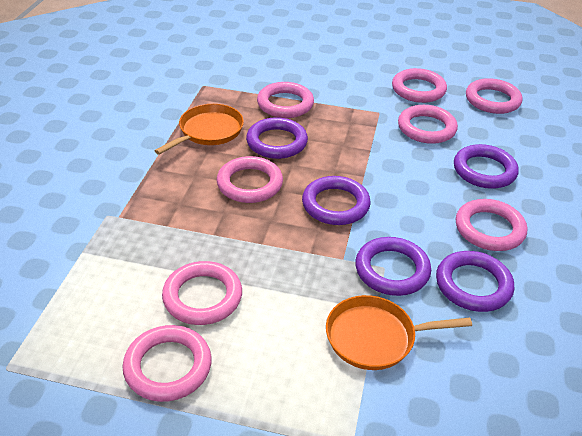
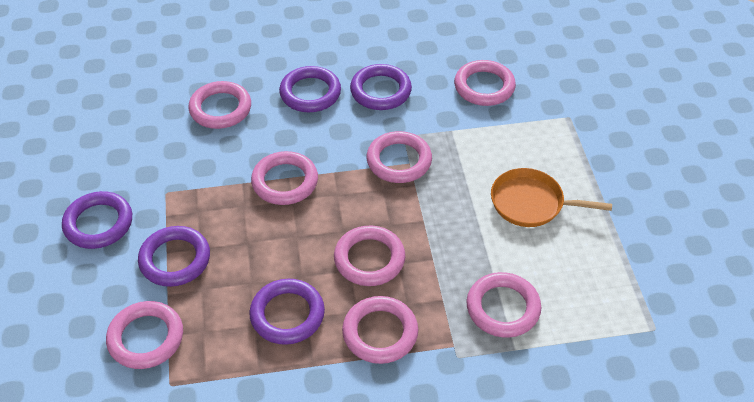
orange pan: 2 -> 1

